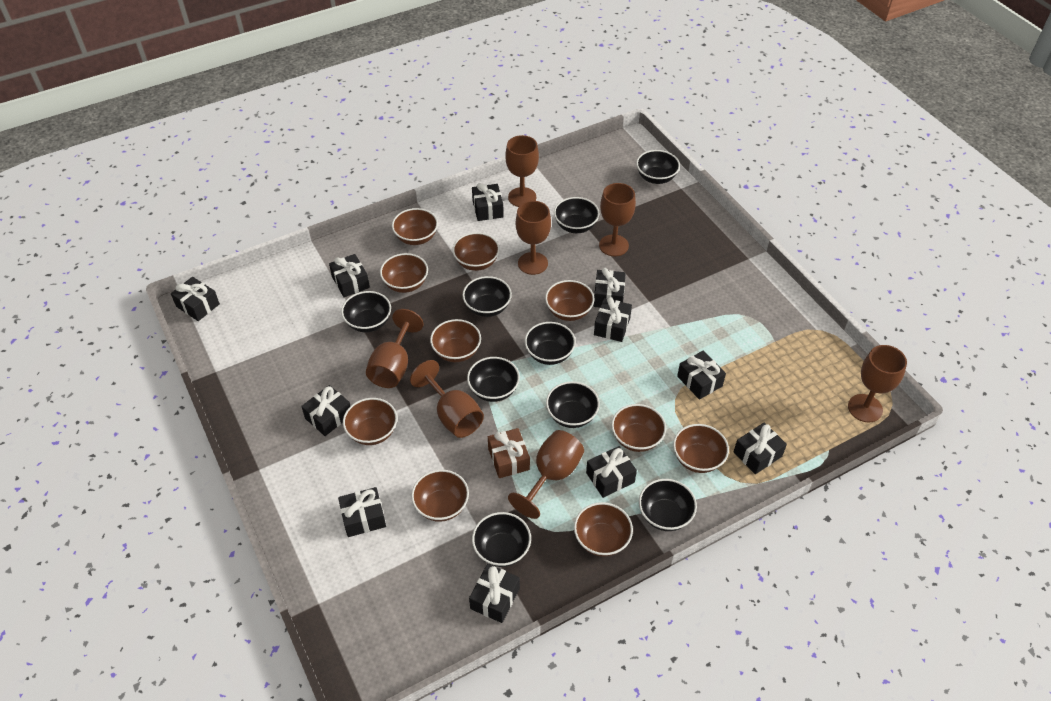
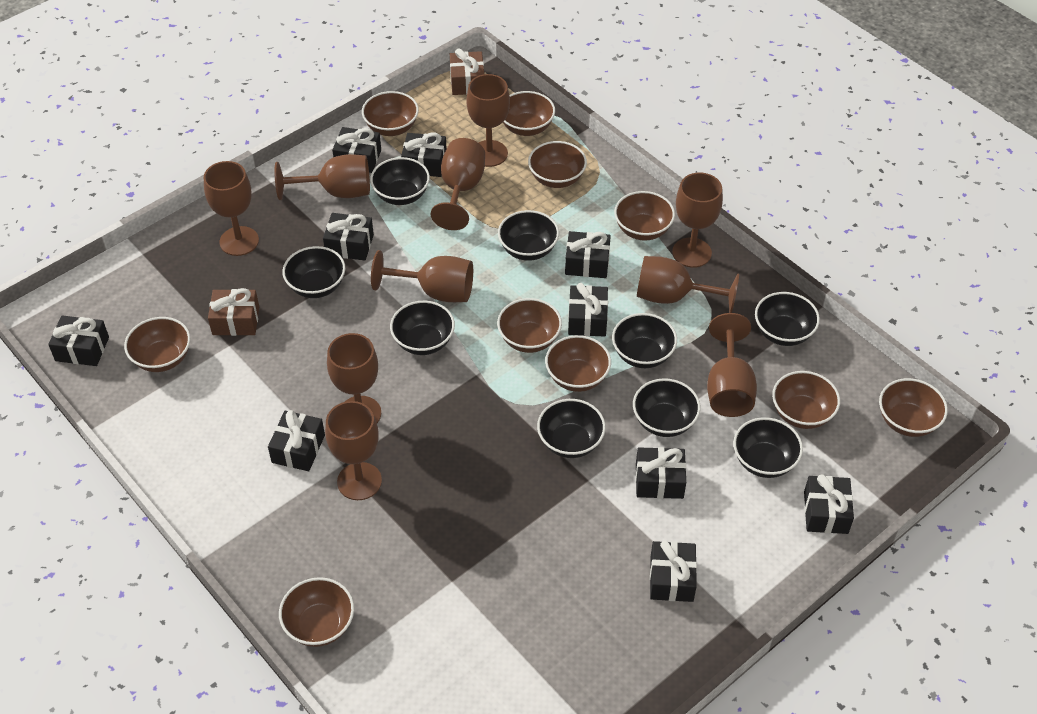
black gift: 11 -> 10
brown gift: 1 -> 2
brown goblet: 7 -> 10

